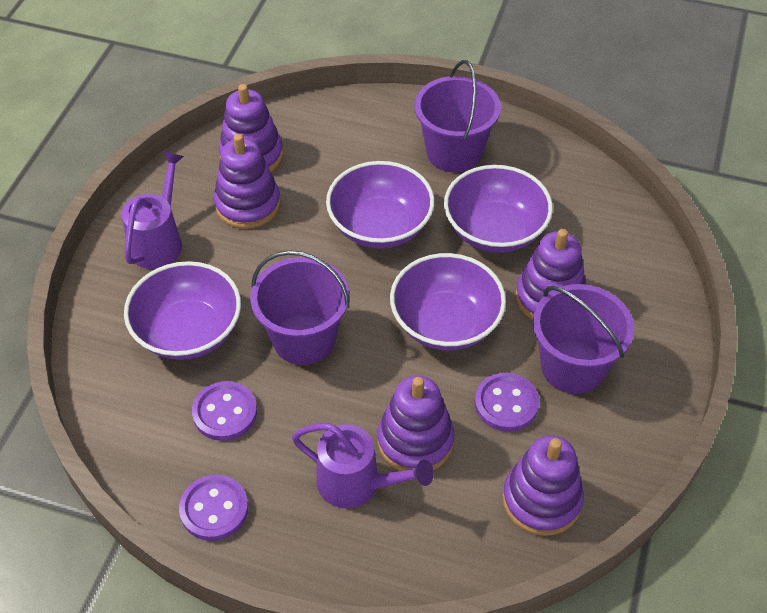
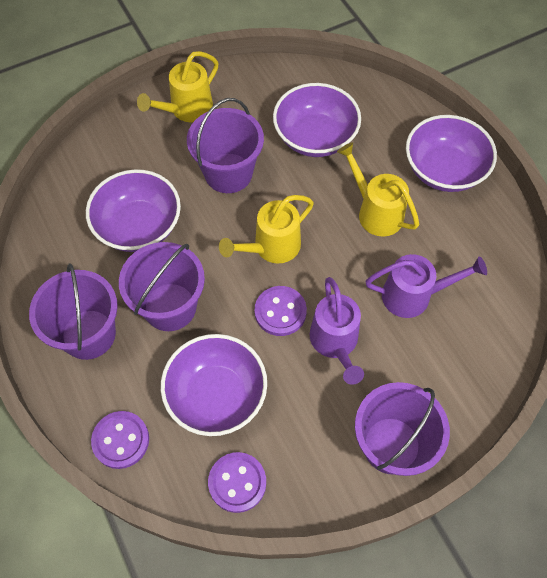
purple bucket: 3 -> 4
purple stacking toy: 5 -> 0
yellow watering can: 0 -> 3

